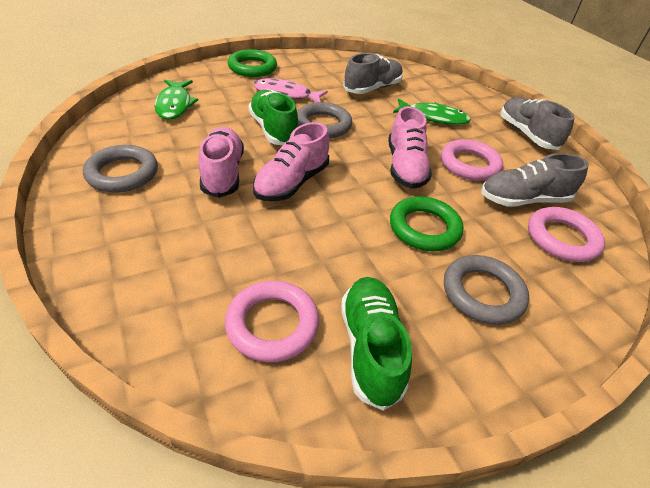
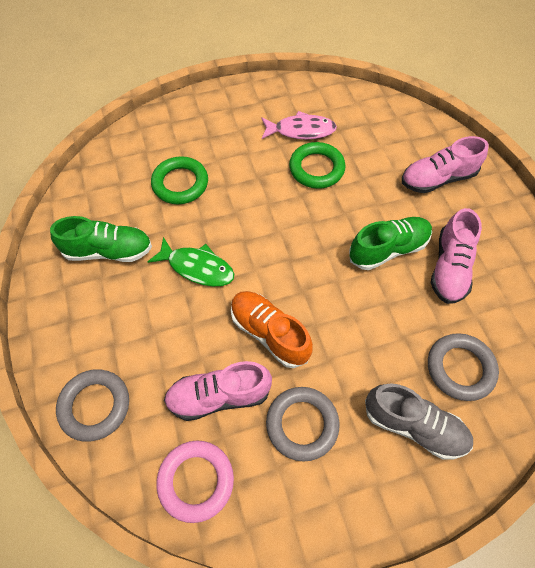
green fish: 2 -> 1
grey shoe: 3 -> 1
orange shoe: 0 -> 1
pink ring: 3 -> 1

